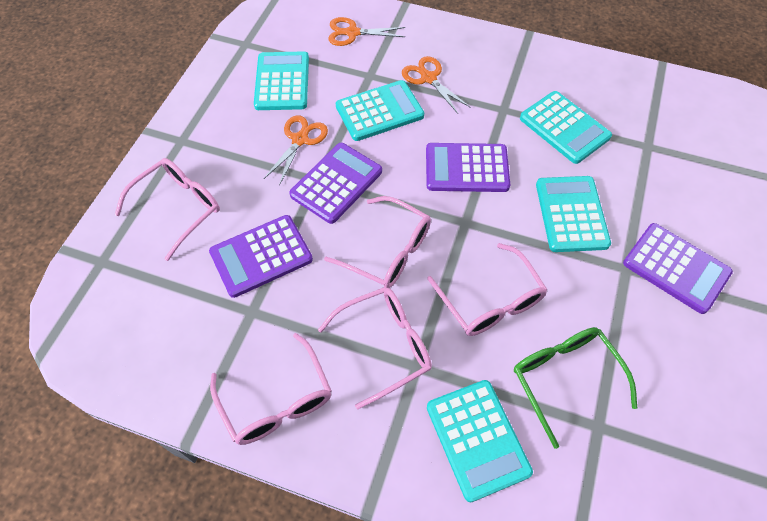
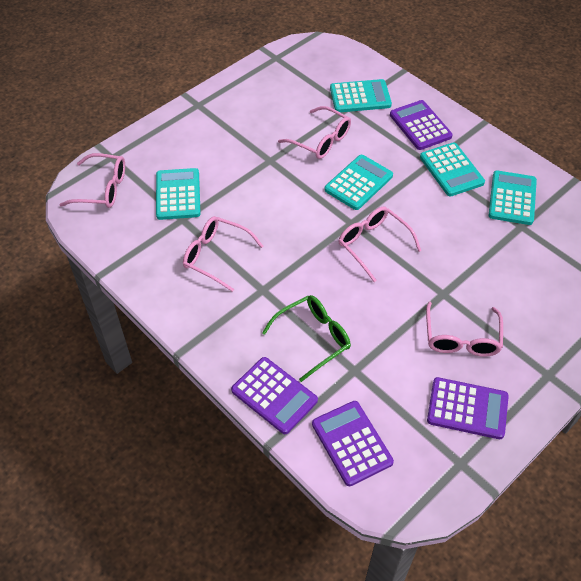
orange scissors: 3 -> 0

